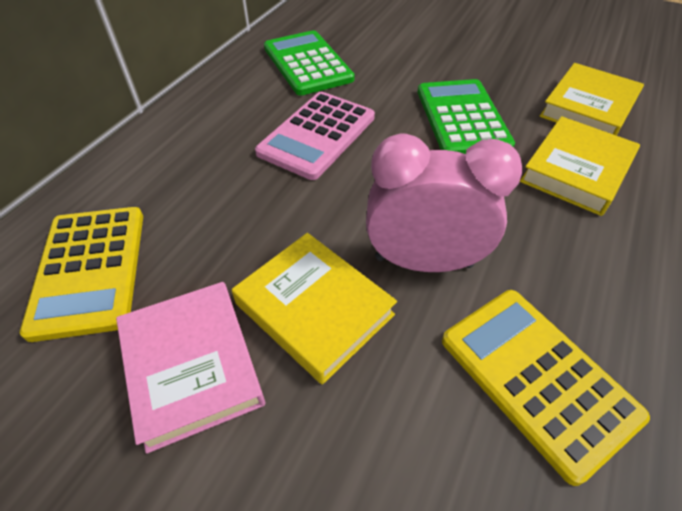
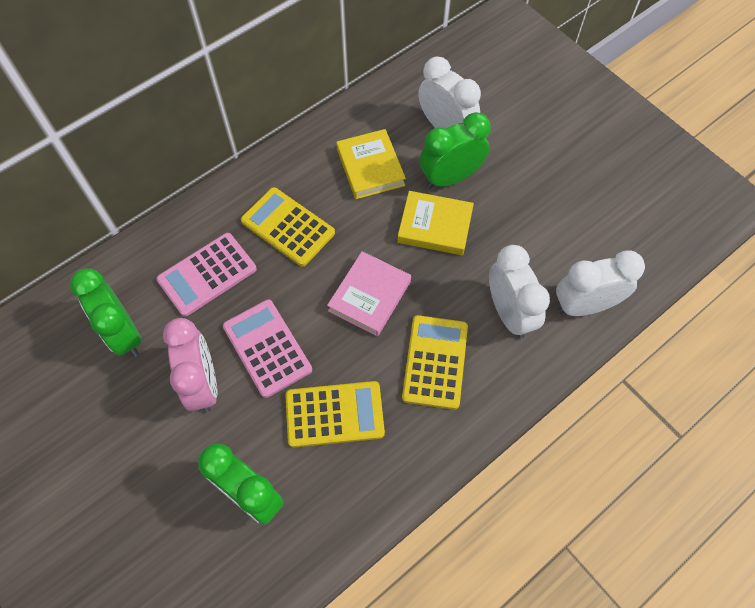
green calculator: 2 -> 0
green clock: 0 -> 3
pink calculator: 1 -> 2
white clock: 0 -> 3
yellow book: 3 -> 2
yellow calculator: 2 -> 3

